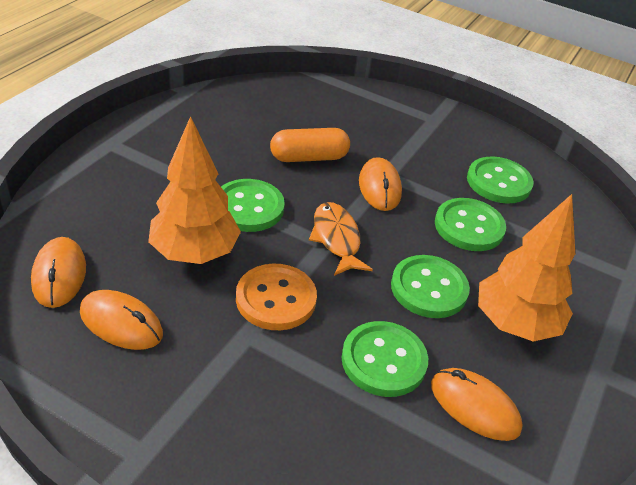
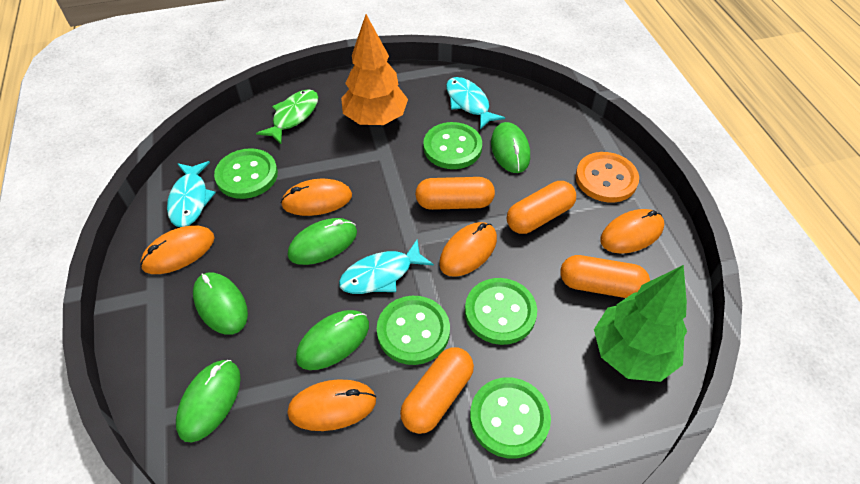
green fish: 0 -> 1
green mouse: 0 -> 5
green tree: 0 -> 1
orange capsule: 1 -> 4
orange fish: 1 -> 0
orange mouse: 4 -> 5
orange tree: 2 -> 1
turquoise fish: 0 -> 3

